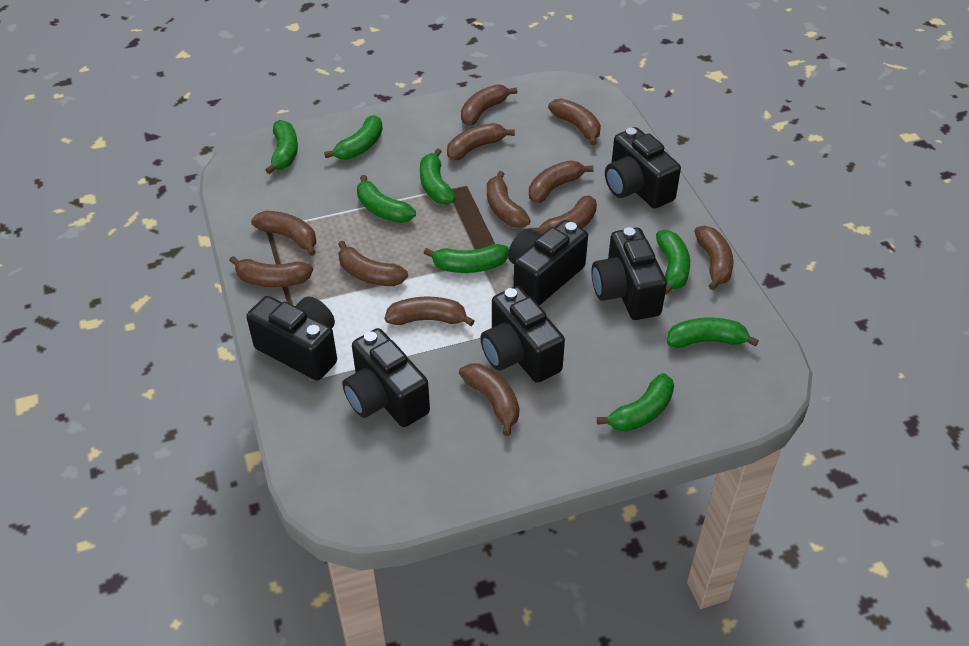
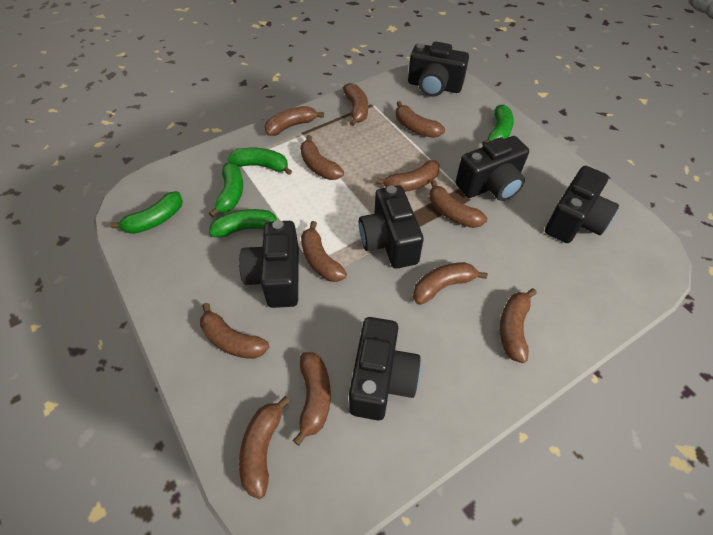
green banana: 8 -> 5

